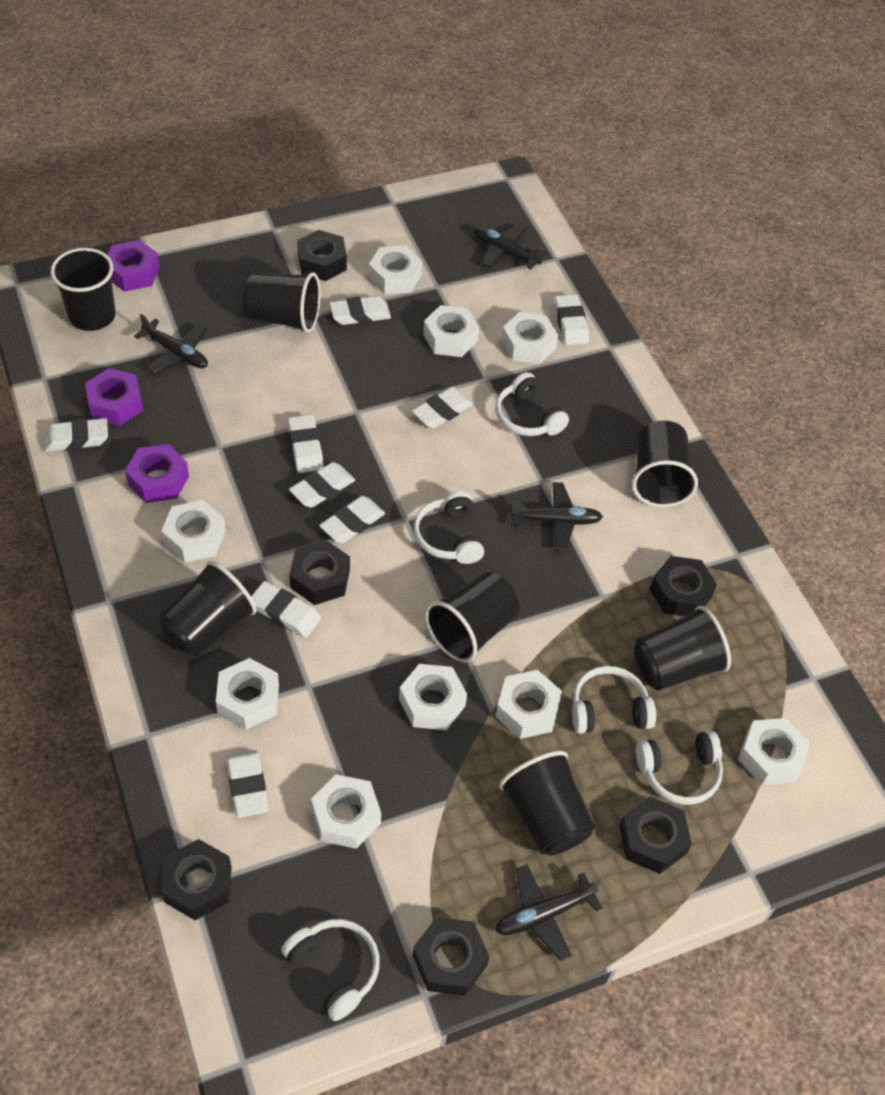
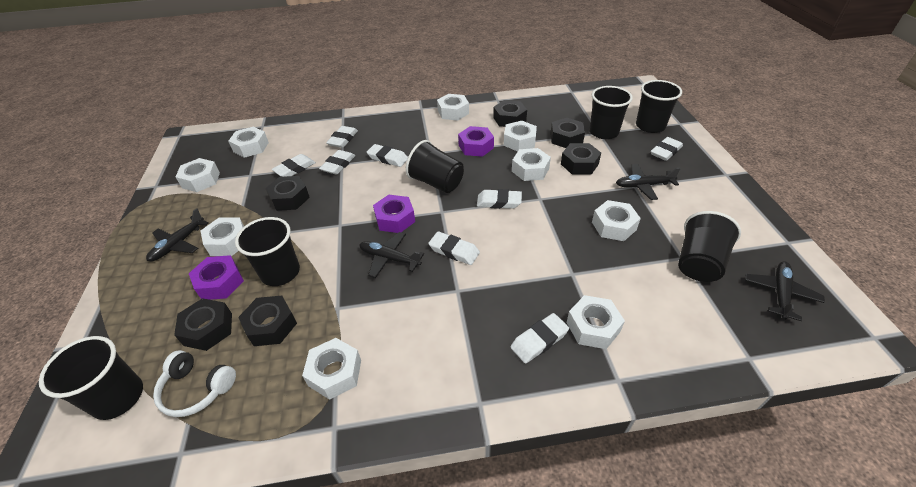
black cup: 7 -> 6
white eraser: 9 -> 8
white headphones: 5 -> 1

